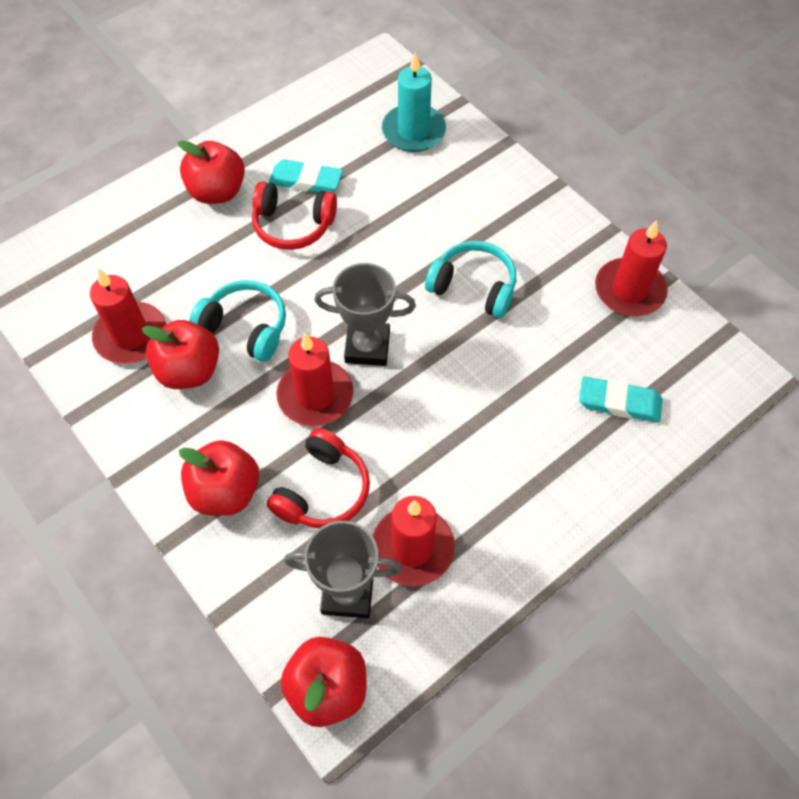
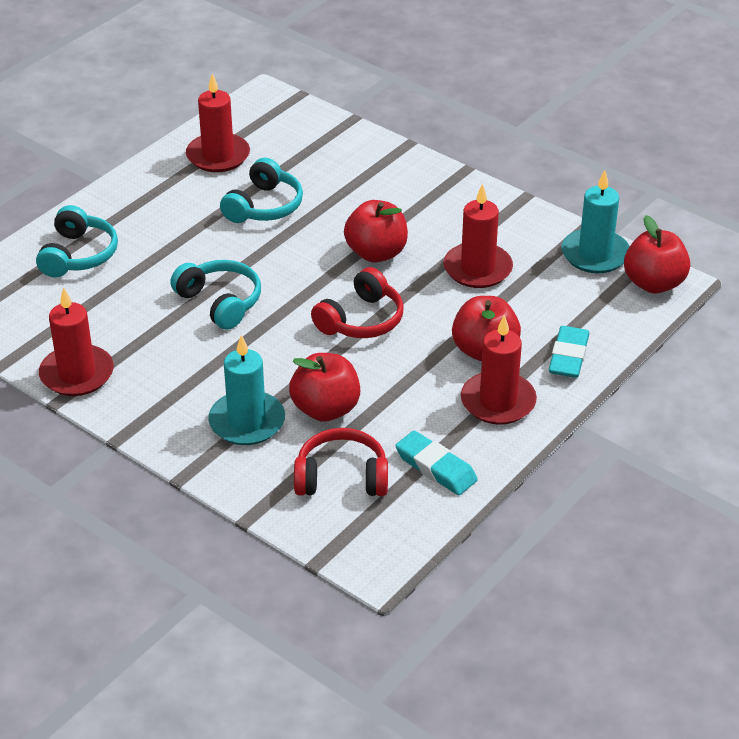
grey trophy: 2 -> 0
turquoise candle: 1 -> 2
turquoise headphones: 2 -> 3

